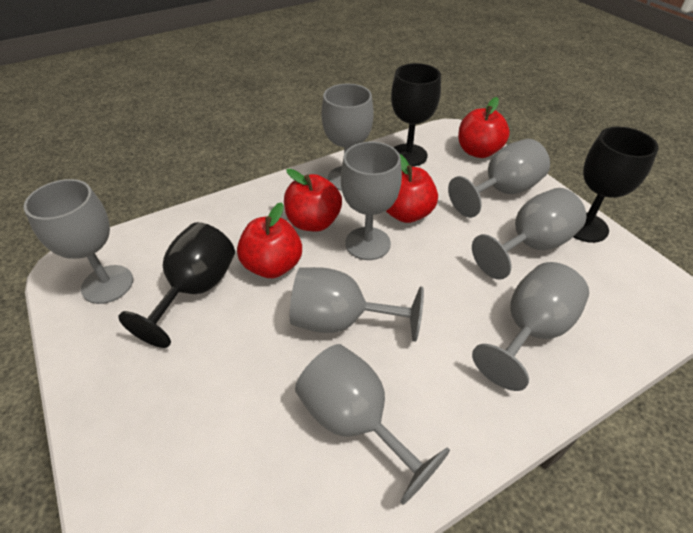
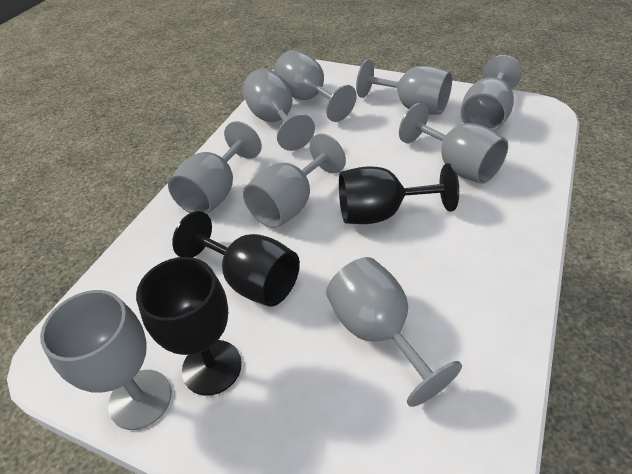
grey goblet: 8 -> 9
red apple: 4 -> 0

